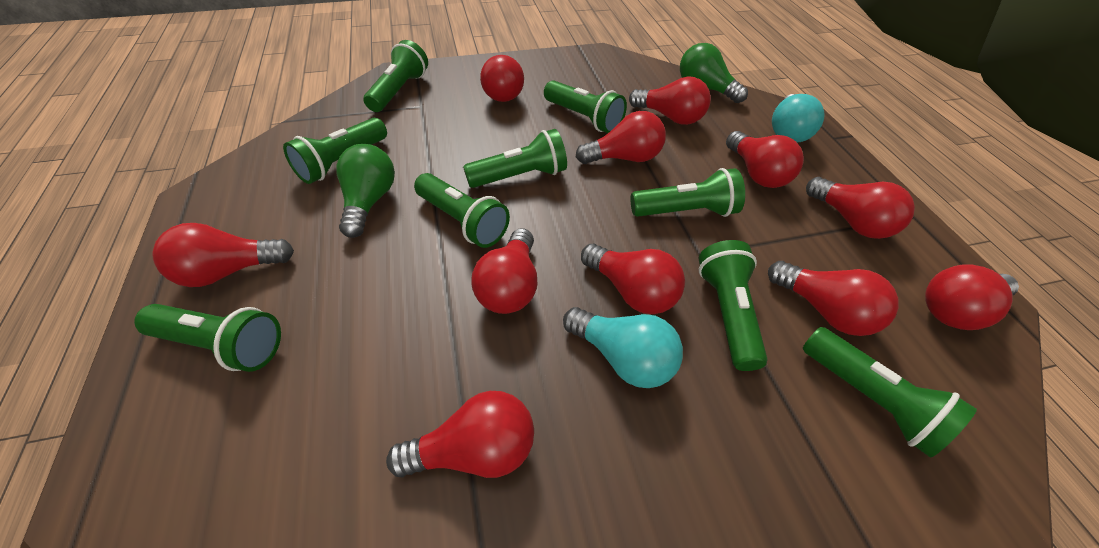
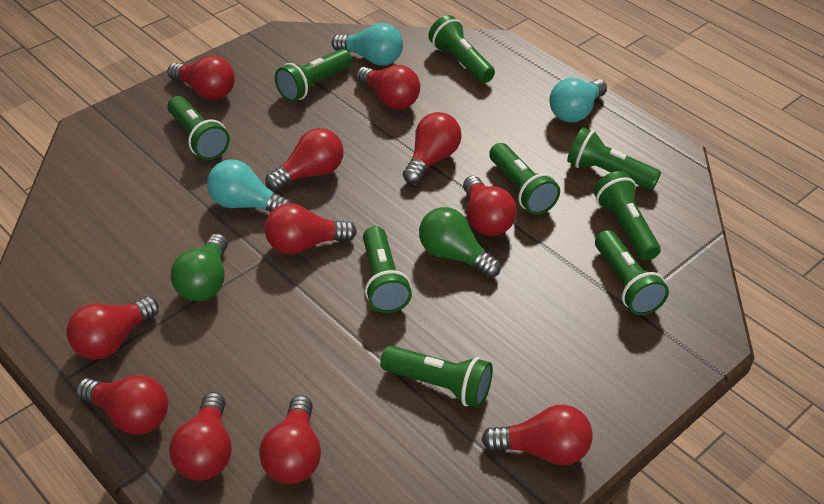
turquoise light bulb: 2 -> 3

